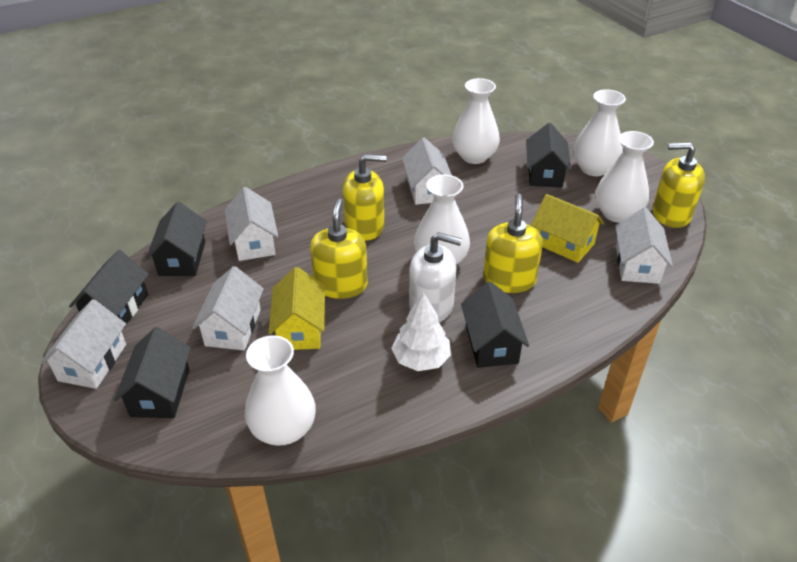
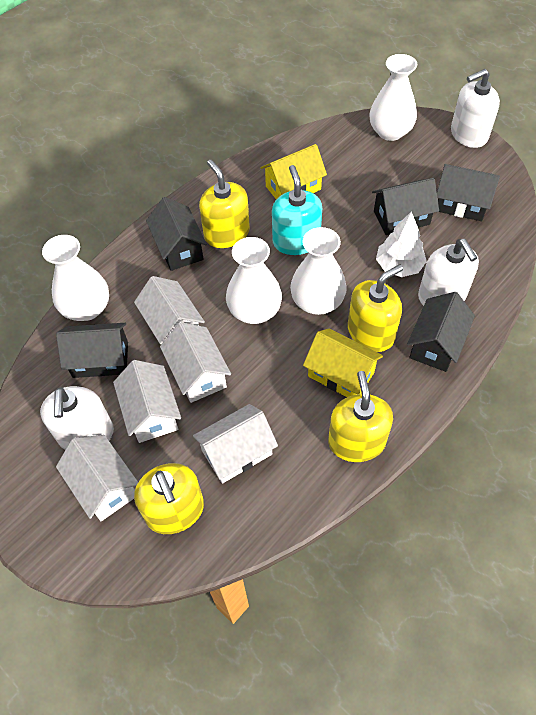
turquoise soap dispenser: 0 -> 1
white soap dispenser: 1 -> 3
white vase: 5 -> 4

